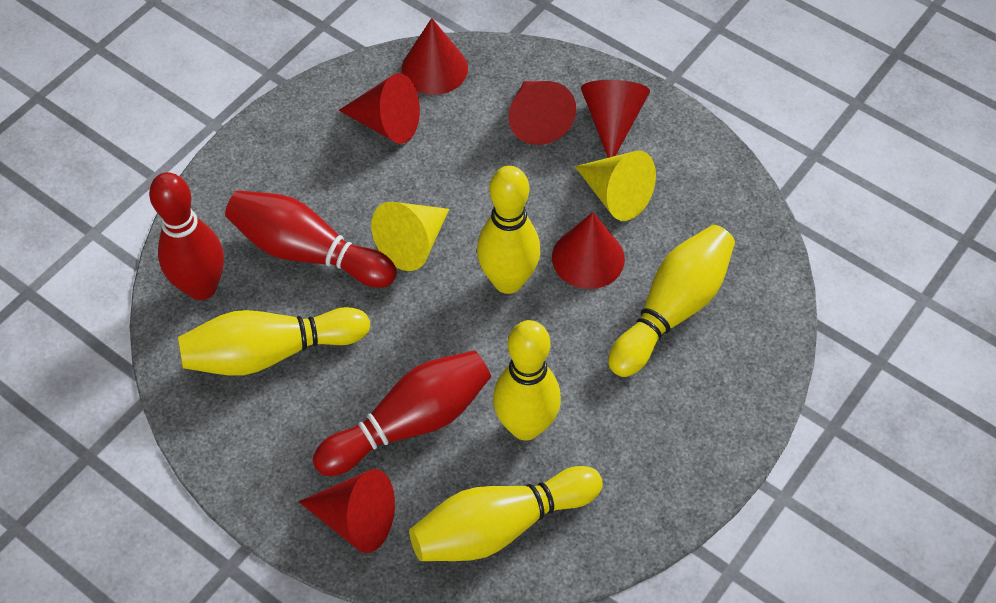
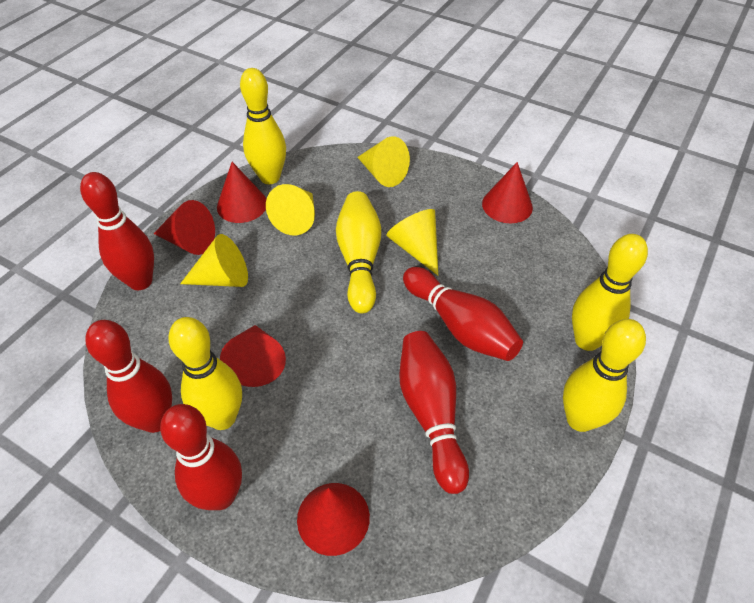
red bowling pin: 3 -> 5
red cone: 6 -> 5
yellow cone: 2 -> 4

